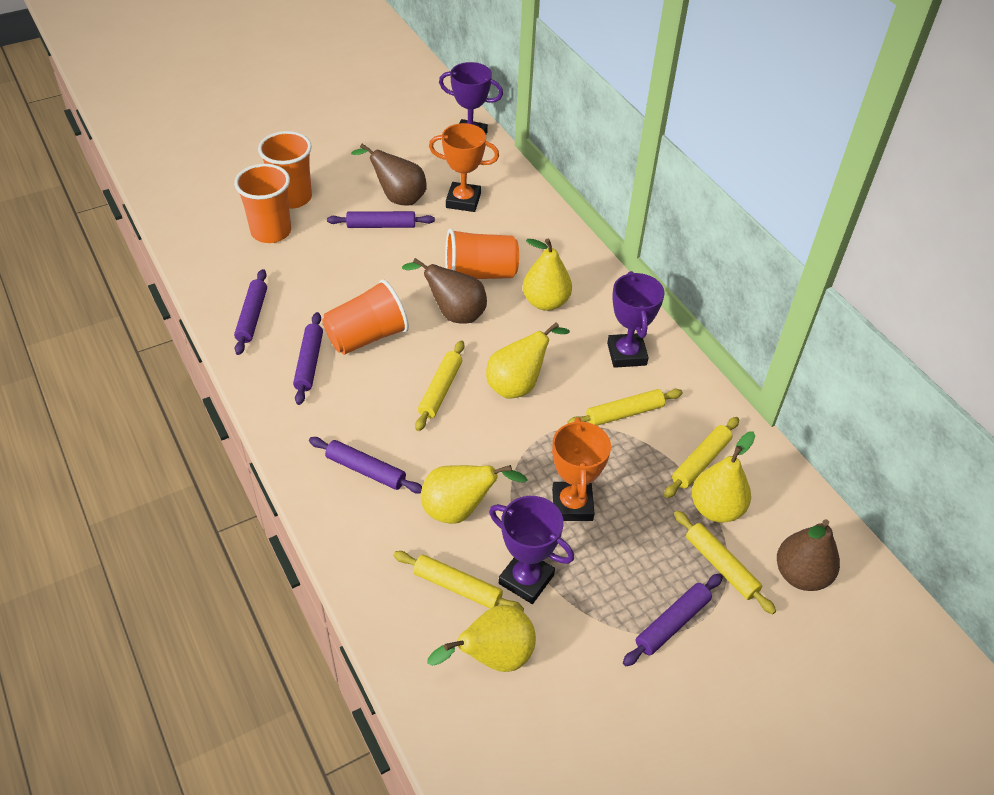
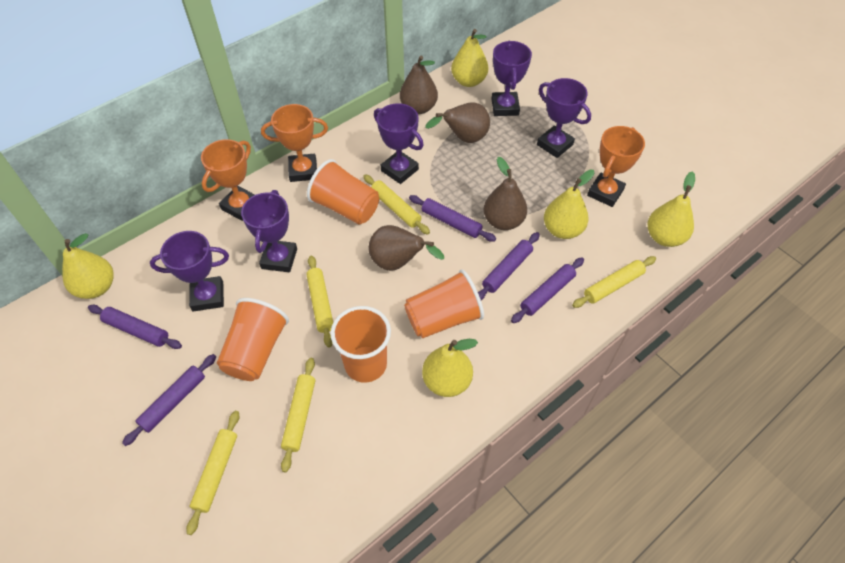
brown pear: 3 -> 4
orange trophy: 2 -> 3
purple trophy: 3 -> 5

